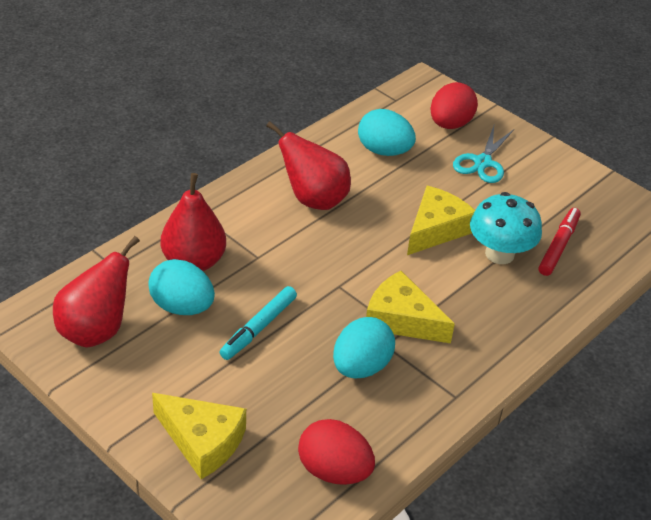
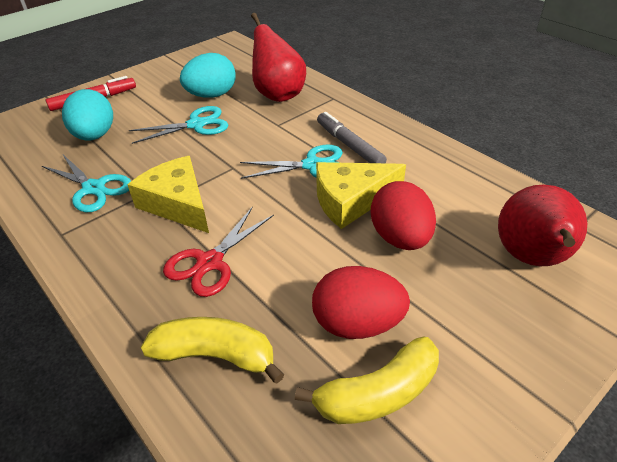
grey marker: 0 -> 1
red pear: 3 -> 2
red scissors: 0 -> 1
turquoise egg: 3 -> 2
turquoise marker: 1 -> 0
turquoise mushroom: 1 -> 0
turquoise scissors: 1 -> 3
yellow banana: 0 -> 2
yellow cheese: 3 -> 2

